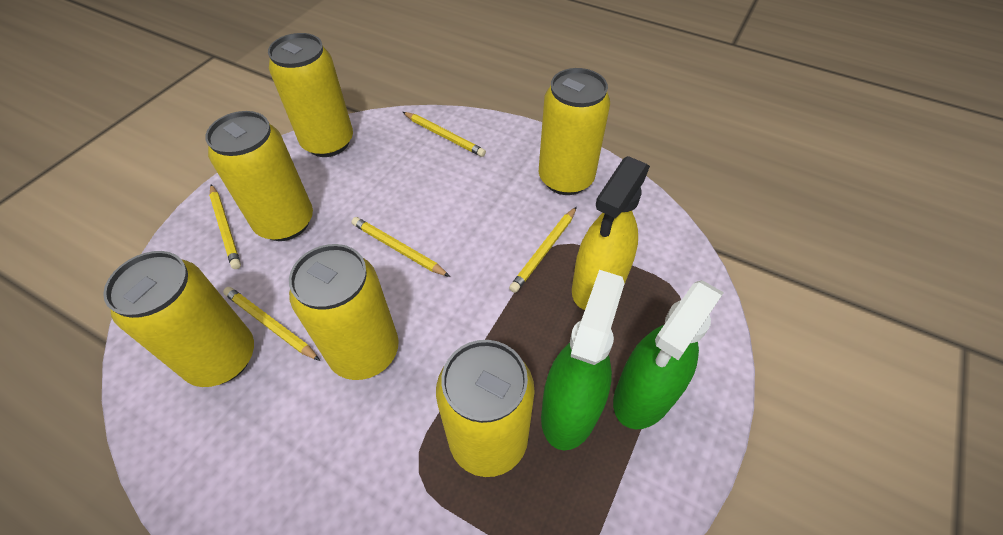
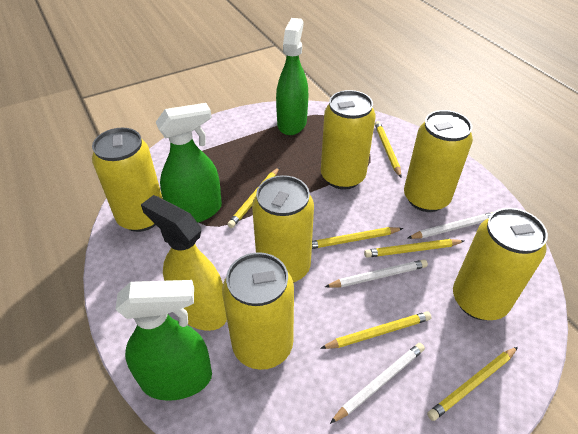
green spray bottle: 2 -> 3
white pencil: 0 -> 3
yellow pencil: 5 -> 6

